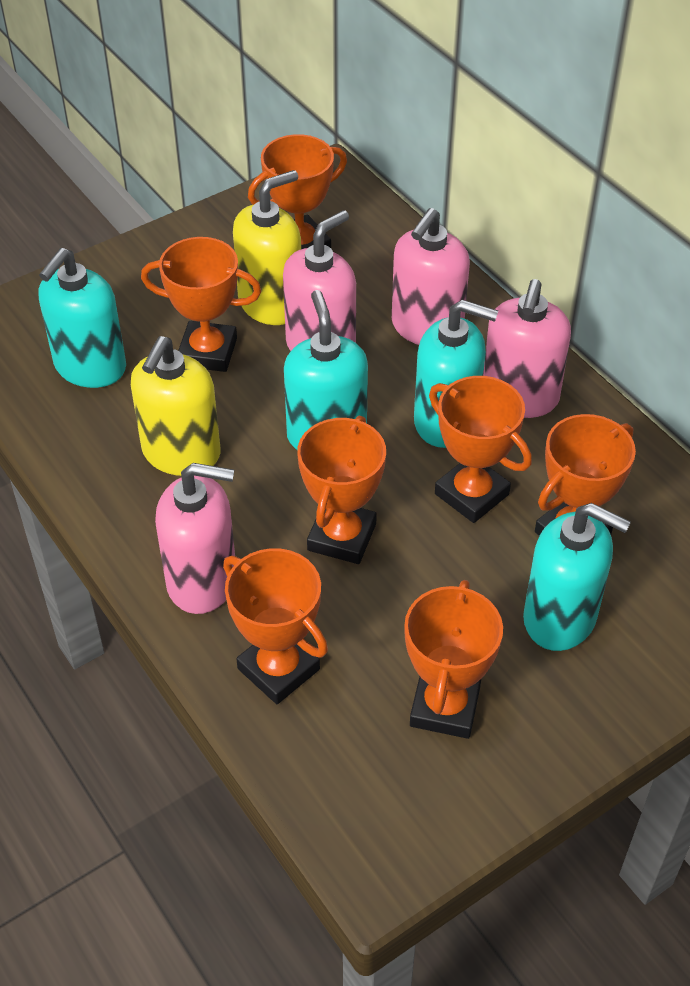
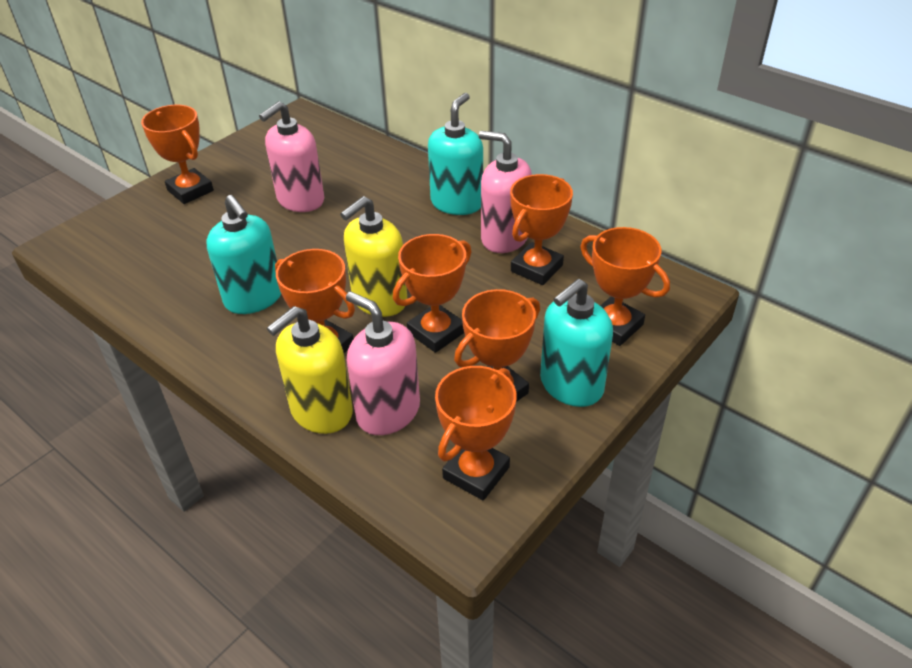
pink soap dispenser: 4 -> 3
turquoise soap dispenser: 4 -> 3

